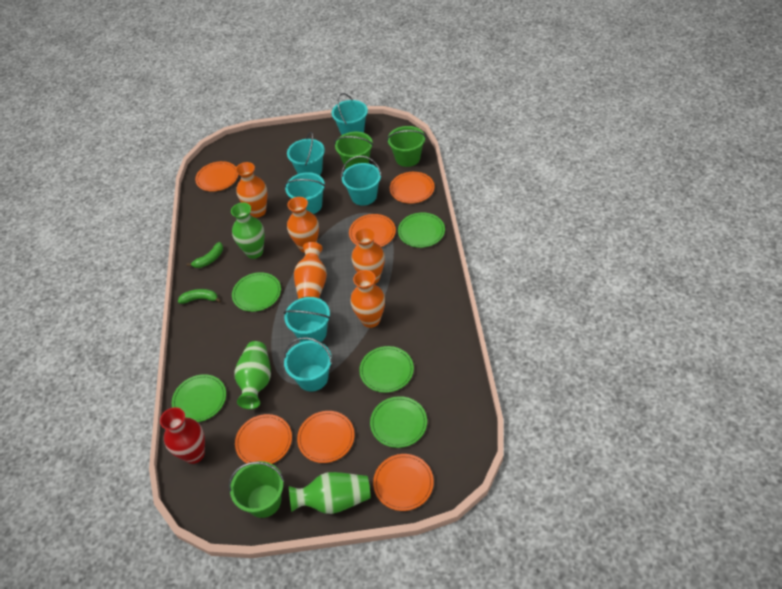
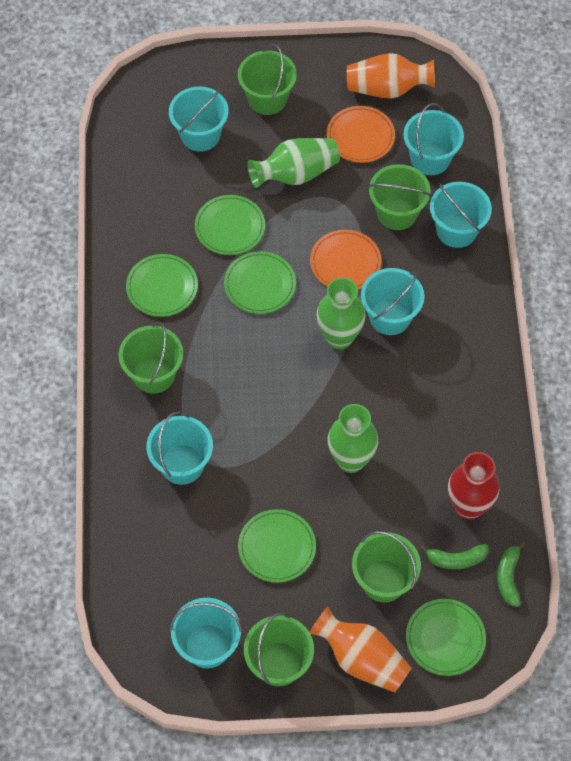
green bucket: 3 -> 5
orange plate: 6 -> 2
orange vase: 5 -> 2

